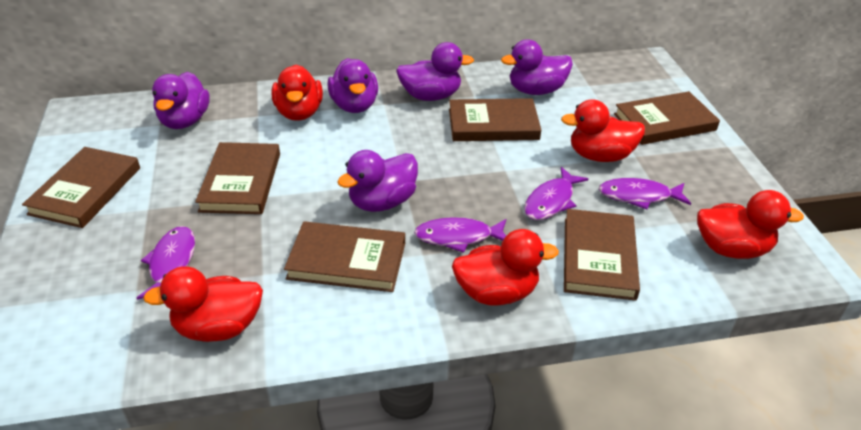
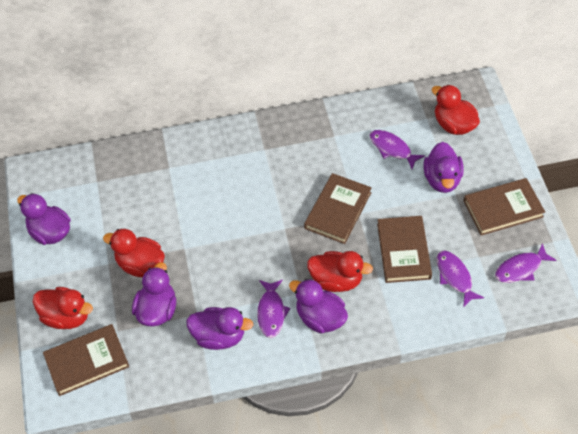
brown book: 6 -> 4
red duck: 5 -> 4

